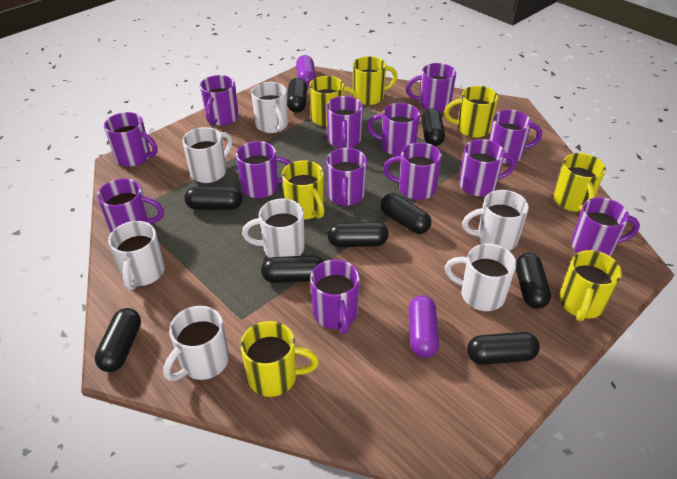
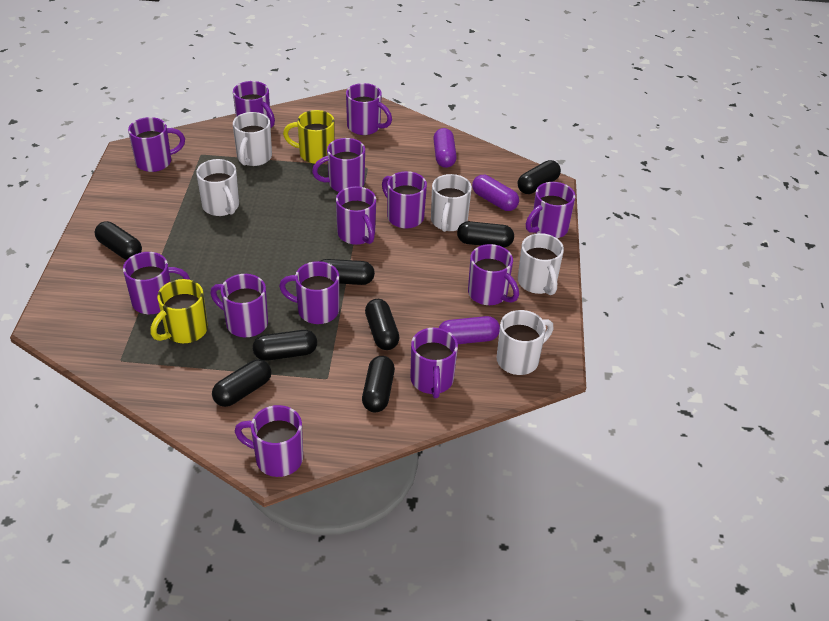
black capsule: 9 -> 8
purple capsule: 2 -> 3
white mug: 7 -> 5
yellow mug: 7 -> 2

